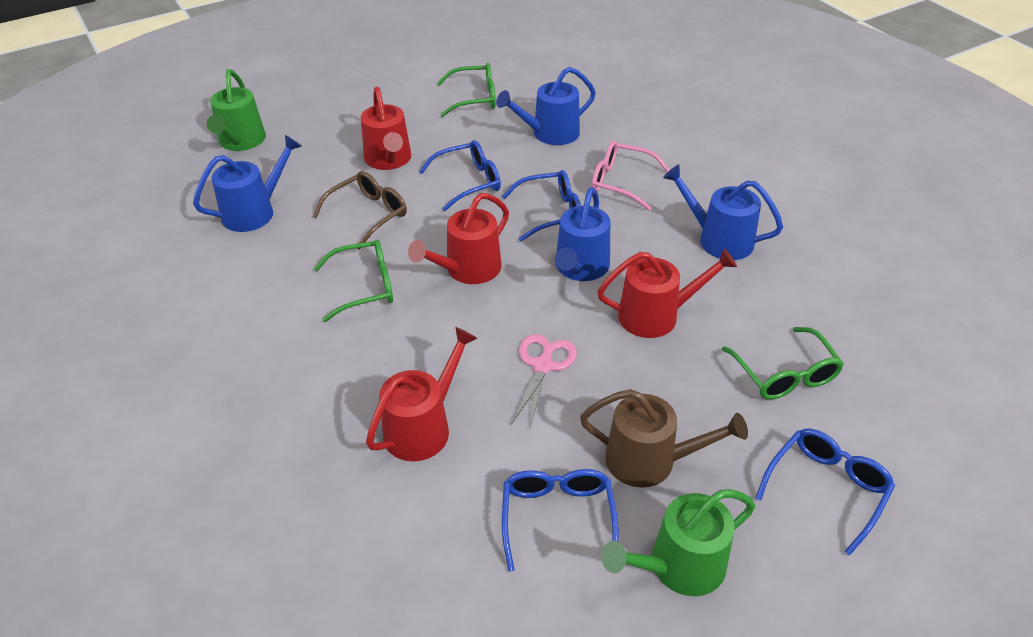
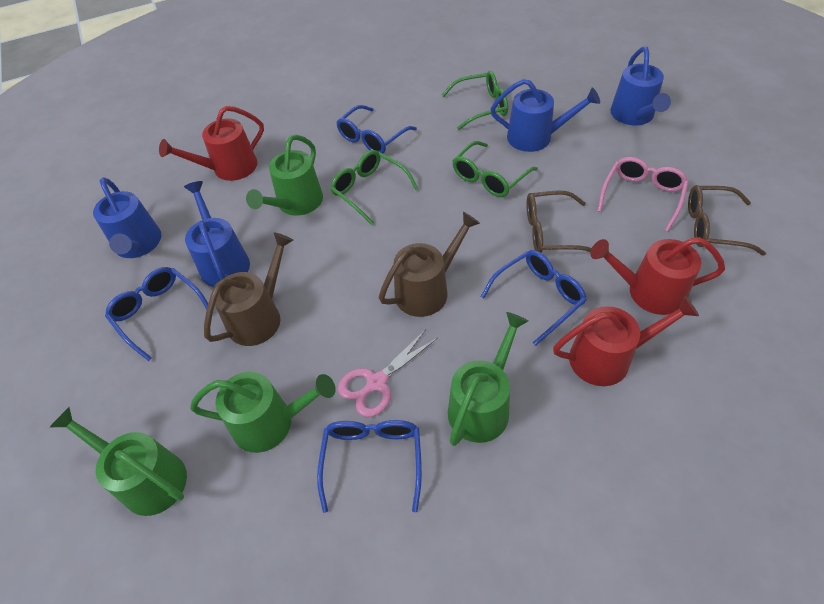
brown glasses: 1 -> 2
brown watering can: 1 -> 2
green watering can: 2 -> 4
red watering can: 4 -> 3

